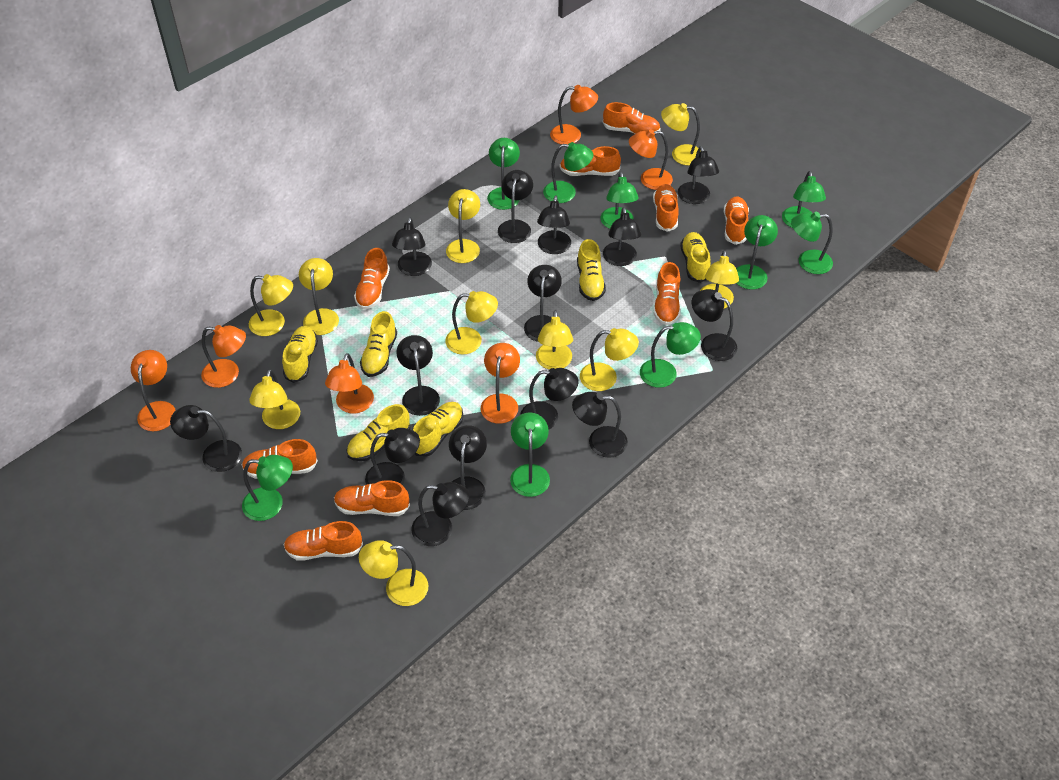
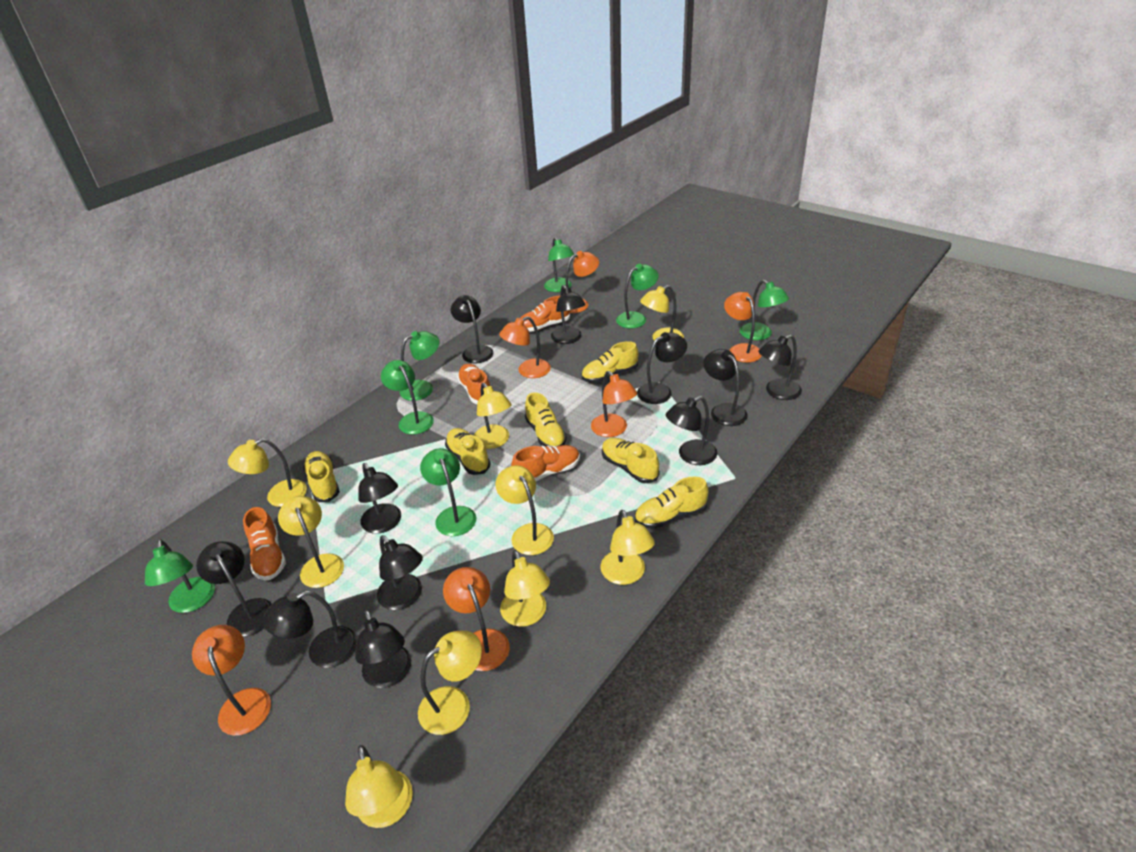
black lamp: 14 -> 11
green lamp: 9 -> 7
orange shoe: 9 -> 4
yellow lamp: 10 -> 9

